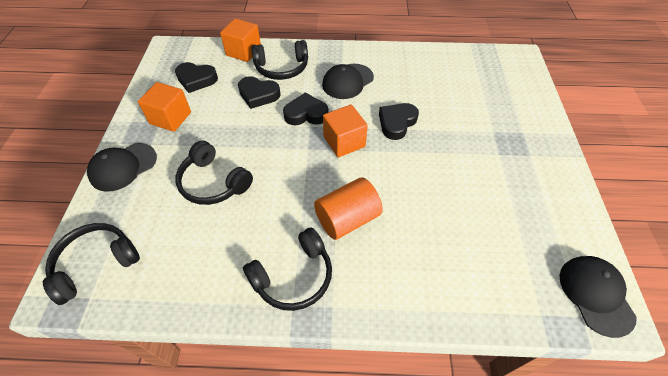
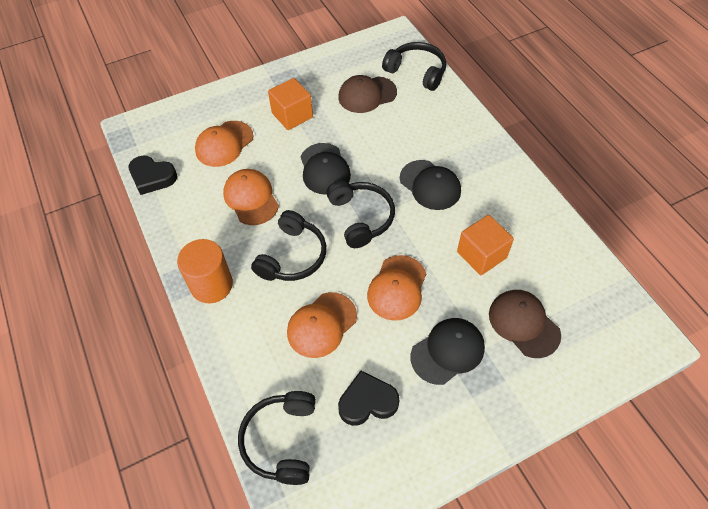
black heart: 4 -> 2
brown cap: 0 -> 2
orange cap: 0 -> 4
orange cube: 3 -> 2

